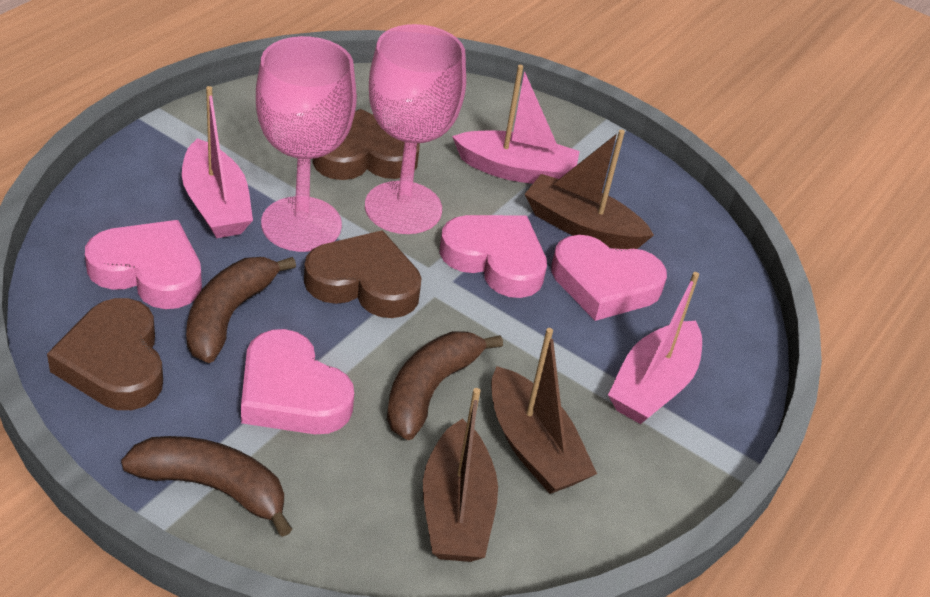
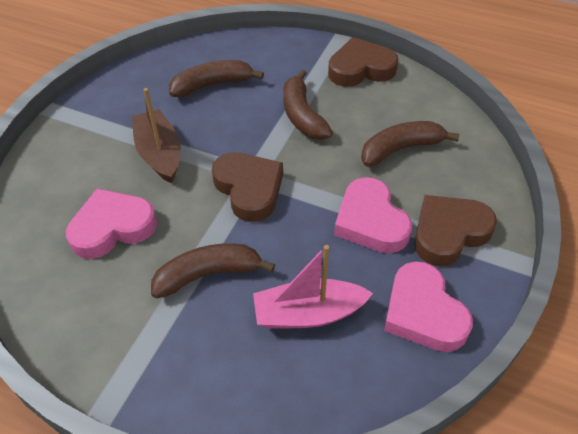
brown banana: 3 -> 4
brown boat: 3 -> 1
pink boat: 3 -> 1
pink goblet: 2 -> 0
pink heart: 4 -> 3

